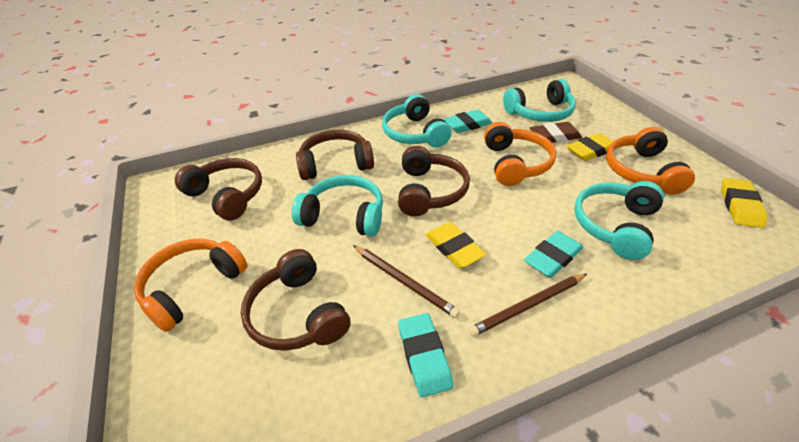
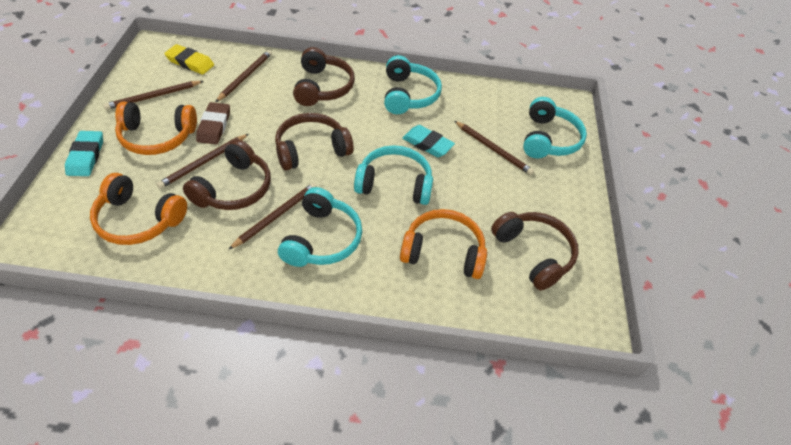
brown pencil: 2 -> 5
turquoise eraser: 3 -> 2
yellow eraser: 3 -> 1

